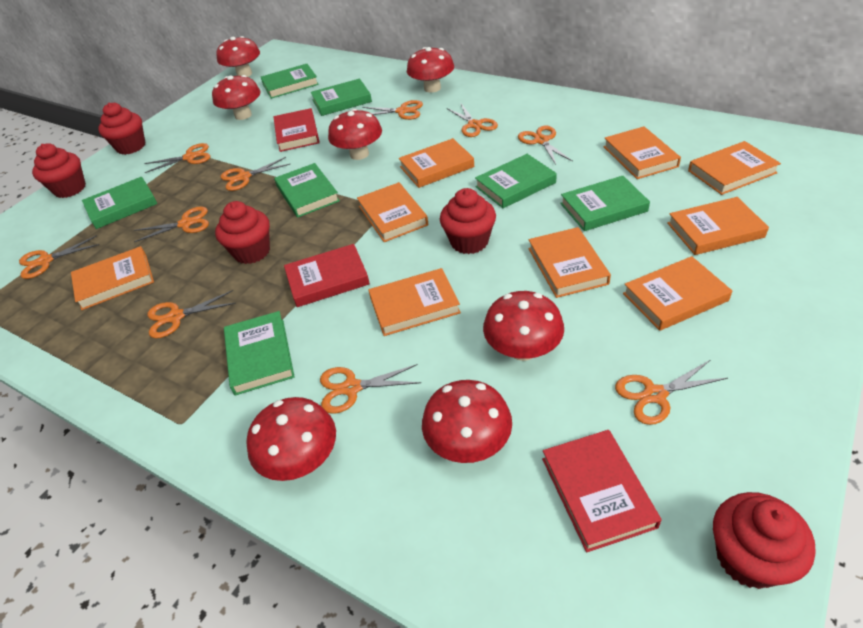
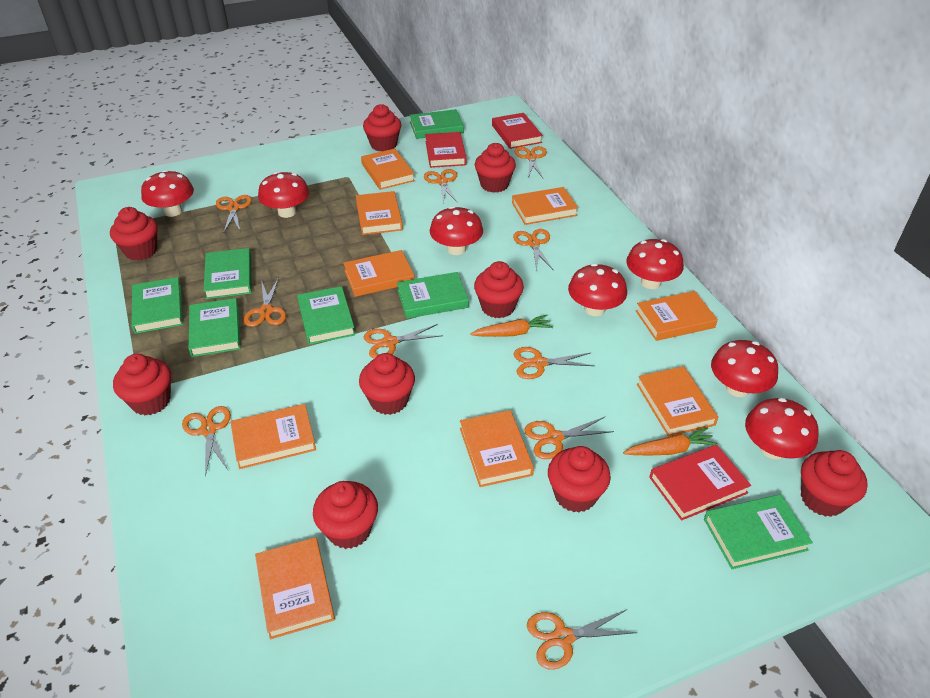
orange carrot: 0 -> 2
red cupcake: 5 -> 9

